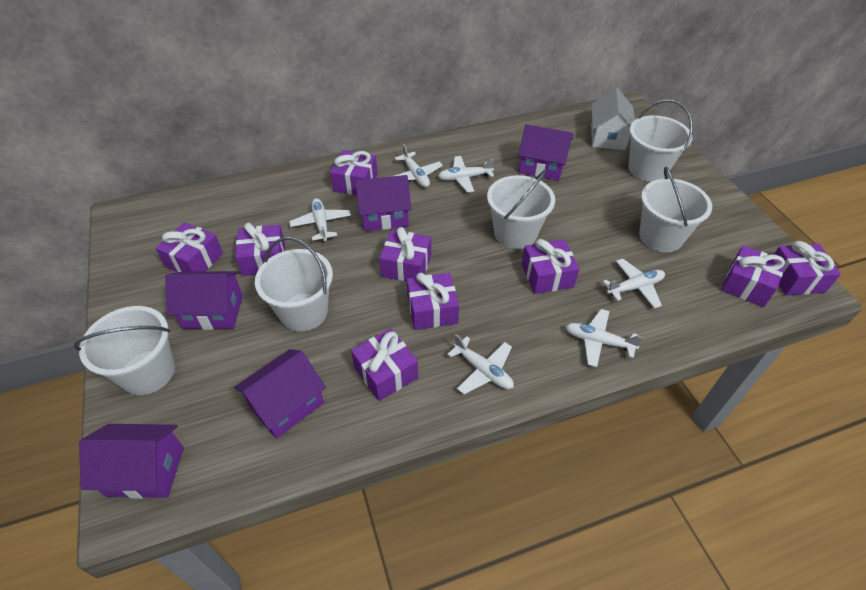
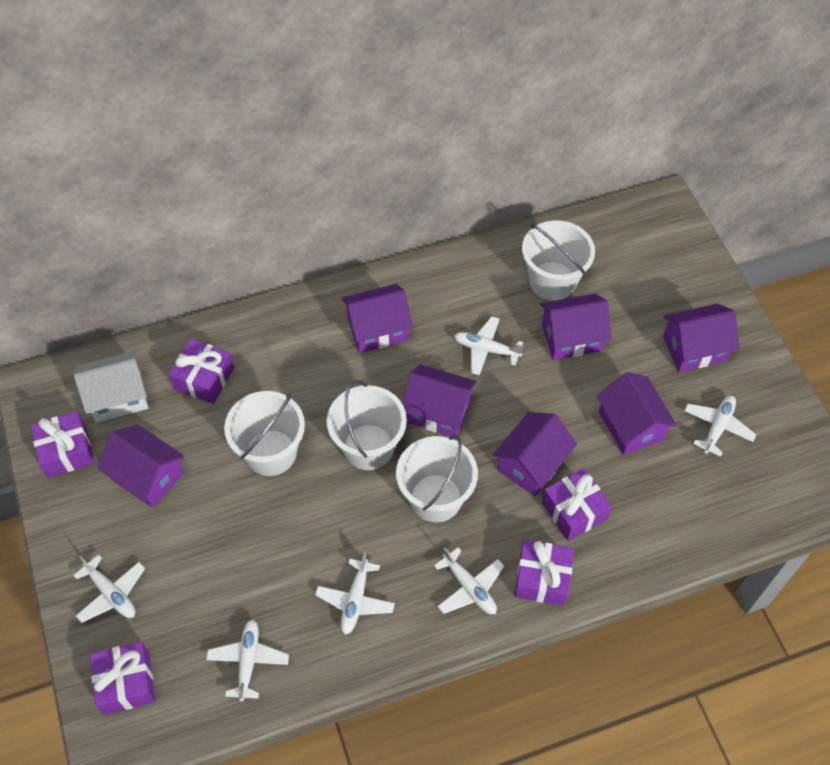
purple gift: 9 -> 5
purple house: 5 -> 7
white bucket: 5 -> 4

